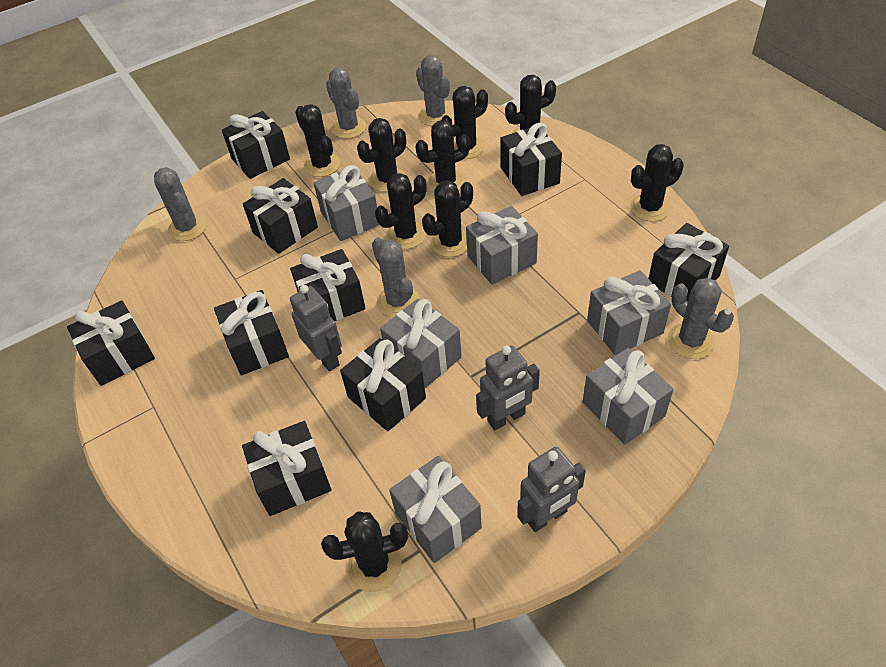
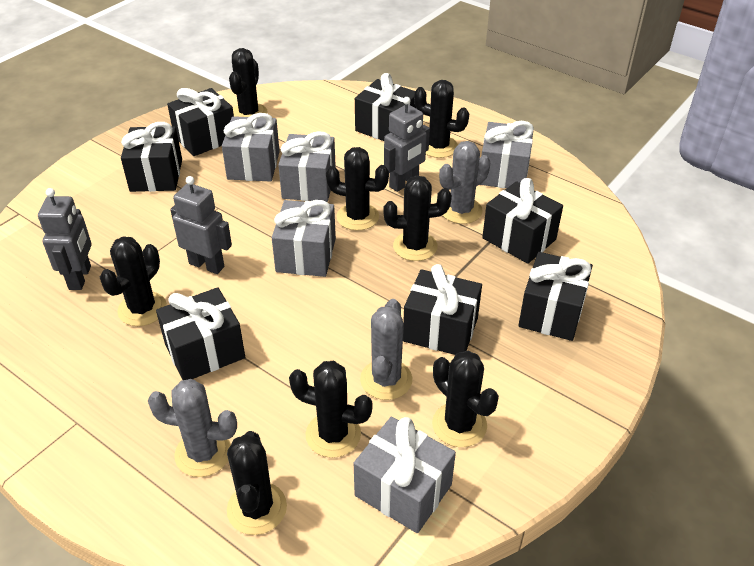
black cactus: 9 -> 8
black gift: 9 -> 7
grey cactus: 5 -> 3
grey gift: 6 -> 5

